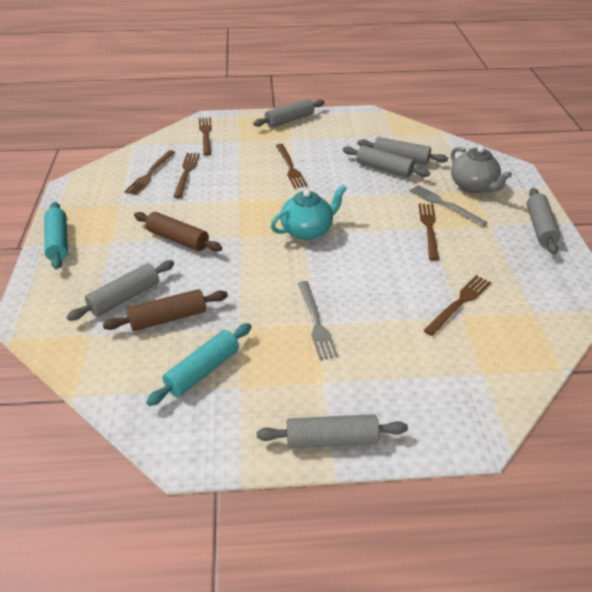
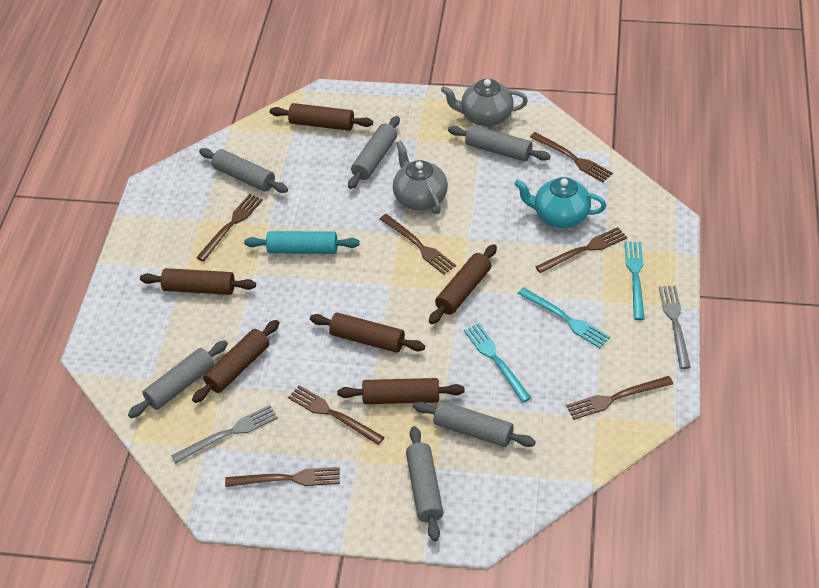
brown fork: 6 -> 7
brown rolling pin: 2 -> 6
grey teapot: 1 -> 2
turquoise fork: 0 -> 3
turquoise rolling pin: 2 -> 1

